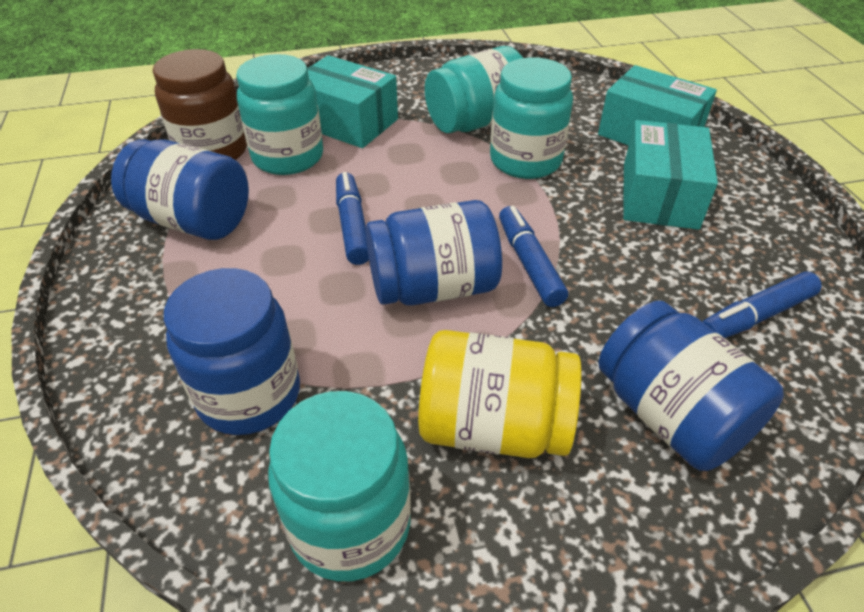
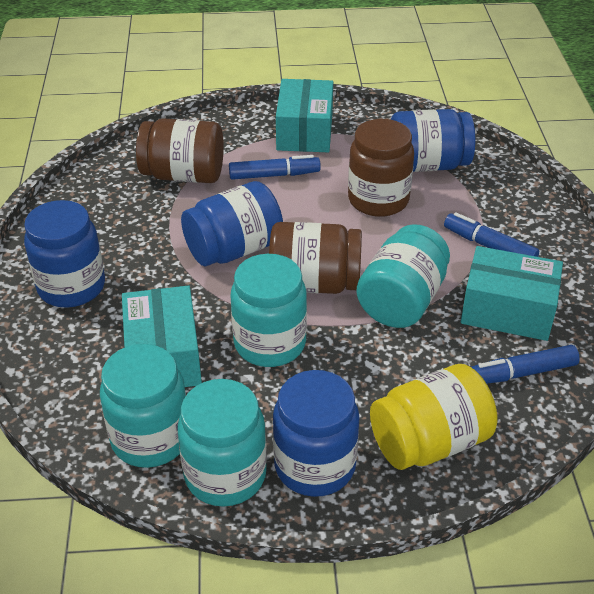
brown jar: 1 -> 3

